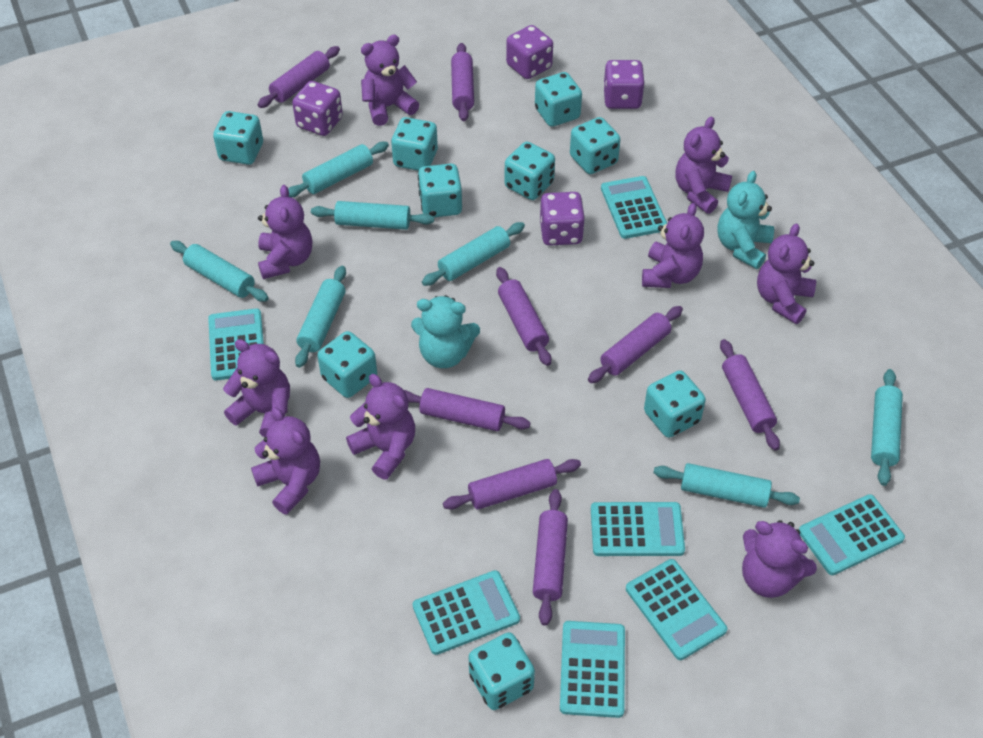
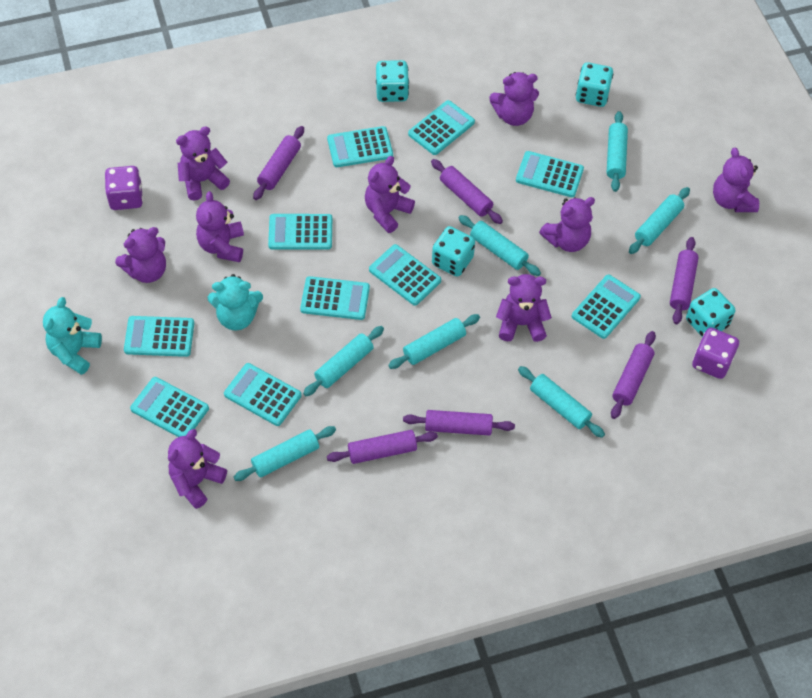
purple dice: 4 -> 2
purple rolling pin: 8 -> 6
turquoise calculator: 7 -> 10
turquoise dice: 9 -> 4

